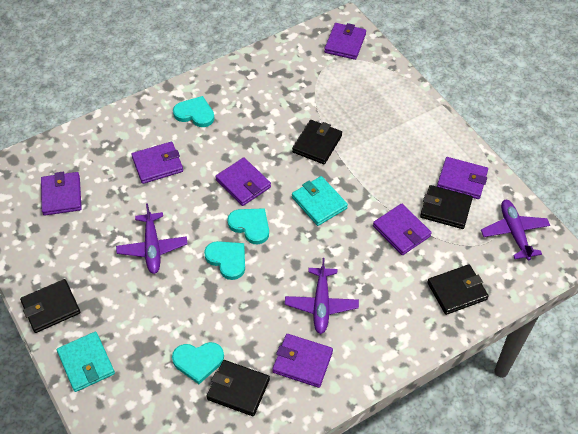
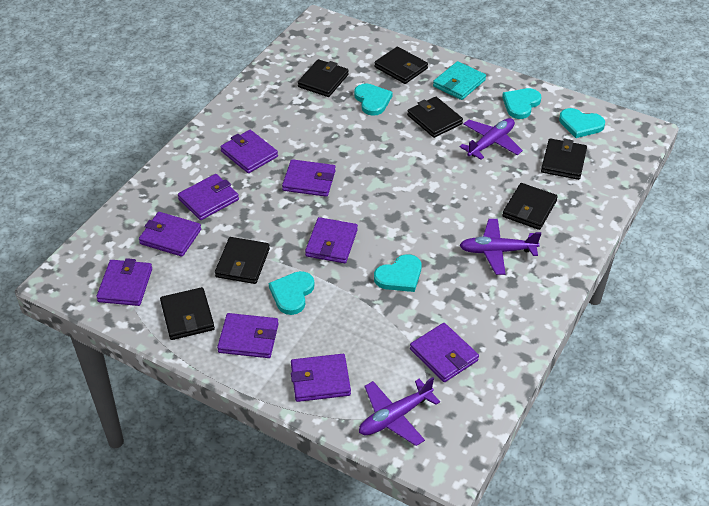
black wallet: 5 -> 7
purple wallet: 7 -> 9
turquoise heart: 4 -> 5
turquoise wallet: 2 -> 1

